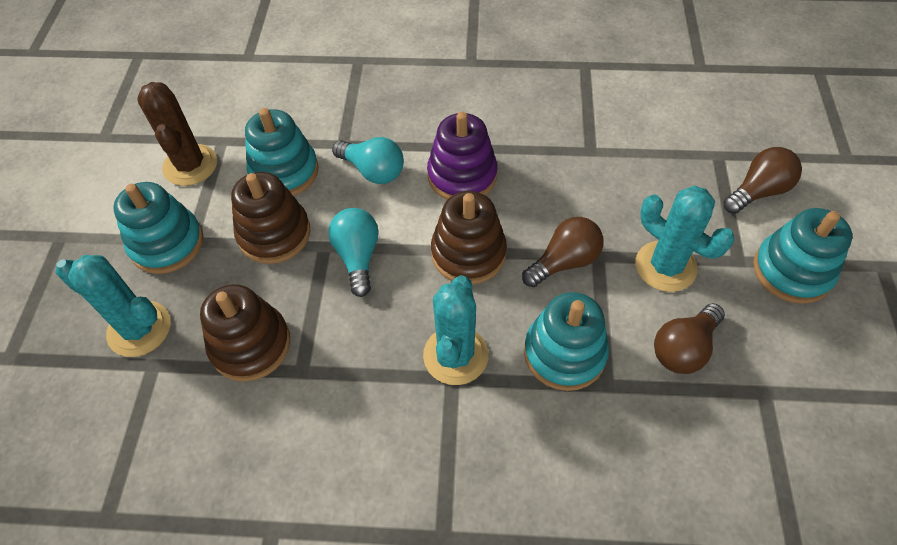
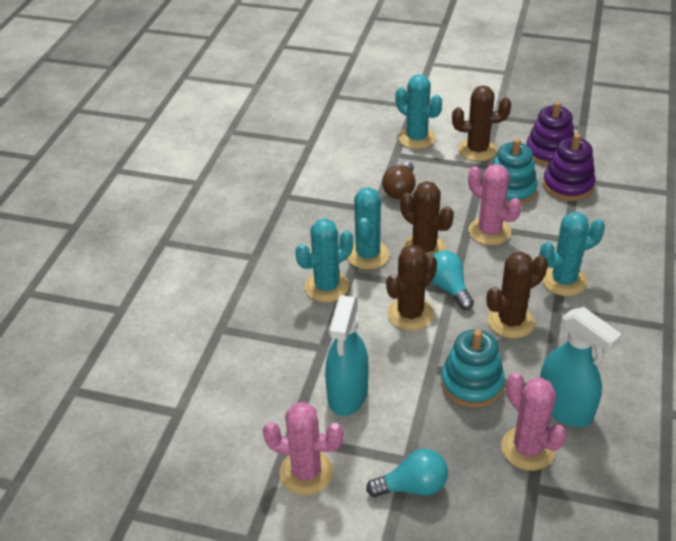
brown cactus: 1 -> 4
brown light bulb: 3 -> 1
brown stacking toy: 3 -> 0
pink cactus: 0 -> 3
purple stacking toy: 1 -> 2
turquoise cactus: 3 -> 4
turquoise spray bottle: 0 -> 2
turquoise stacking toy: 4 -> 2

